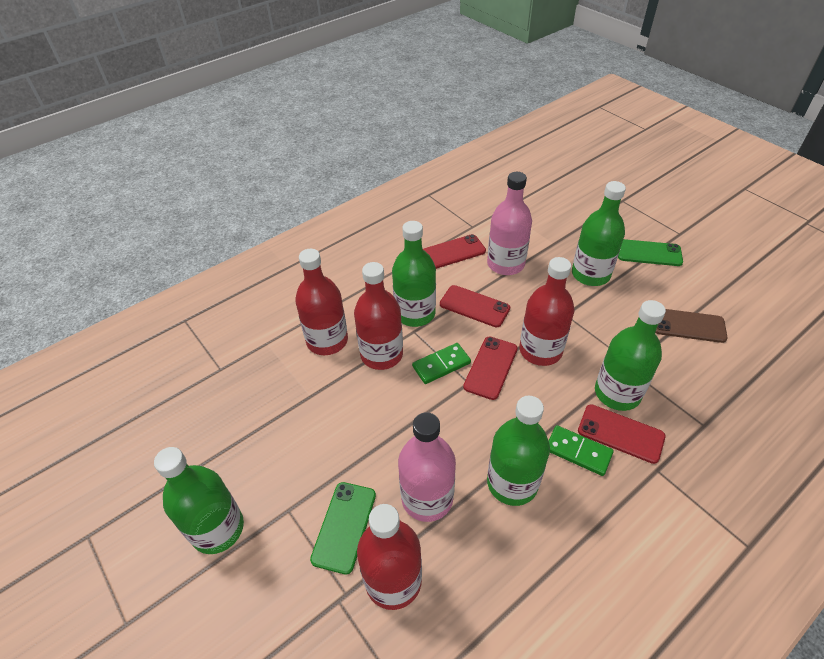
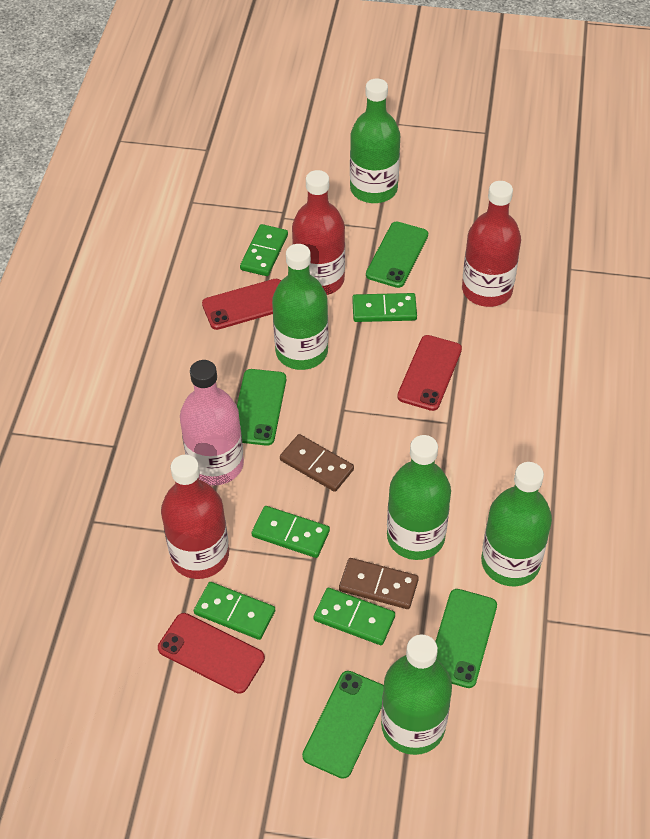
brown domino: 0 -> 2
brown phone: 1 -> 0
green domino: 2 -> 5
green phone: 2 -> 4
pink bottle: 2 -> 1
red bottle: 4 -> 3
red phone: 4 -> 3

